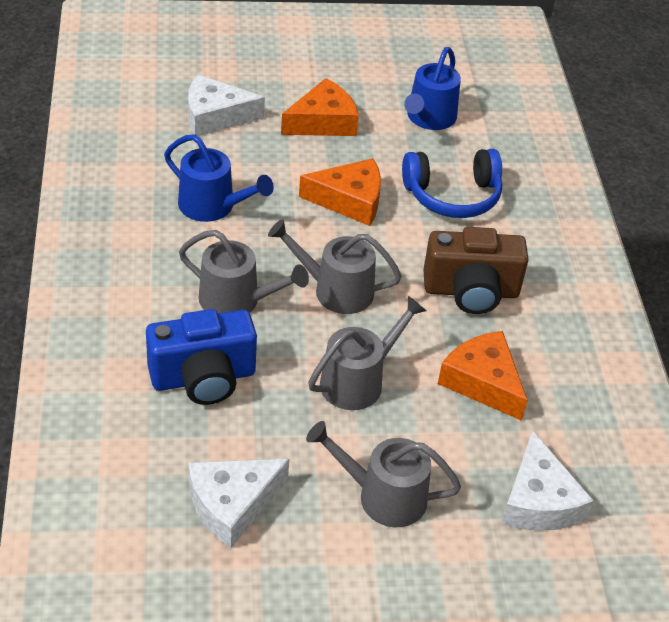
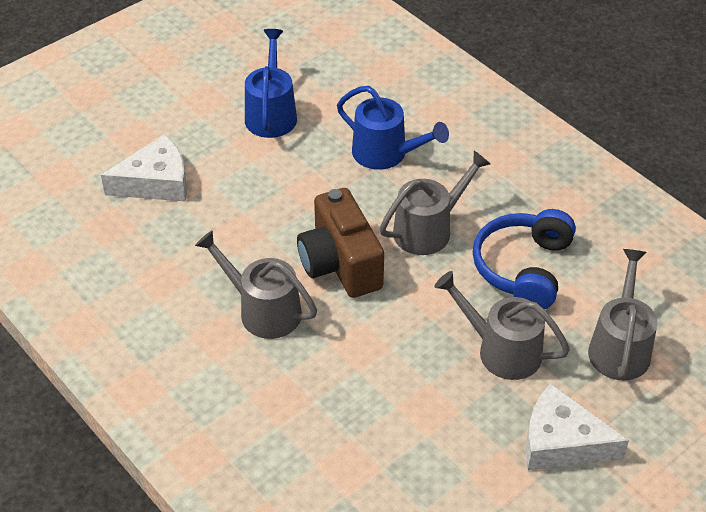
blue camera: 1 -> 0
orange cheese: 3 -> 0
white cheese: 3 -> 2

